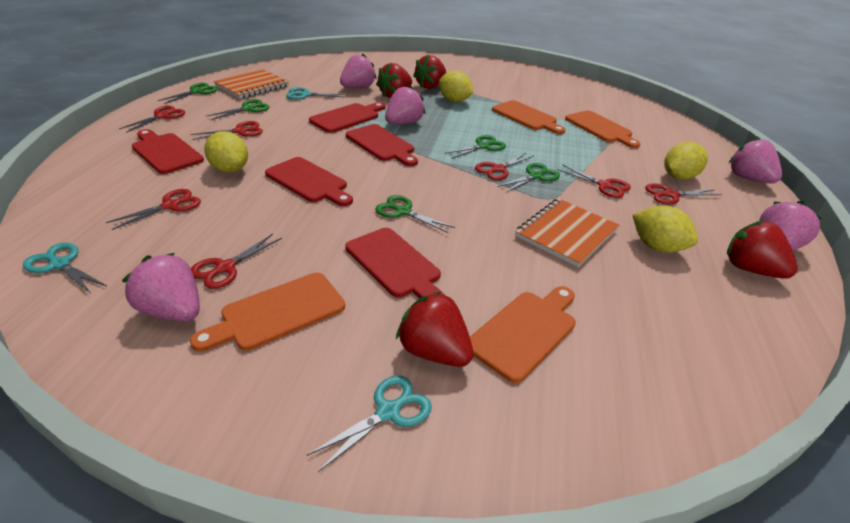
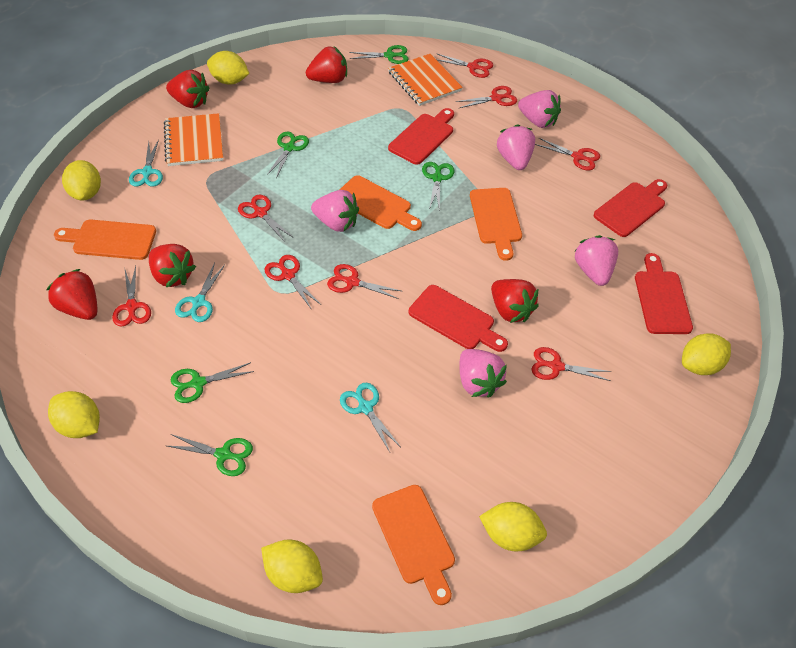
red cutting board: 5 -> 4
red scissors: 7 -> 8
red strawberry: 4 -> 5
yellow lemon: 4 -> 6

